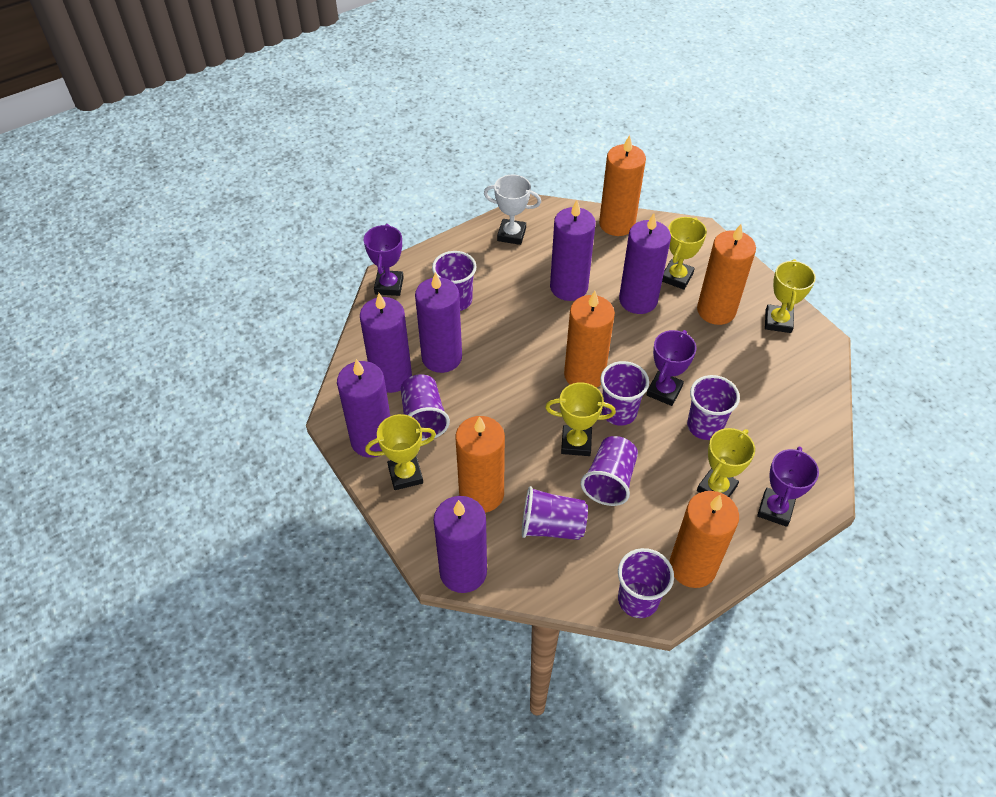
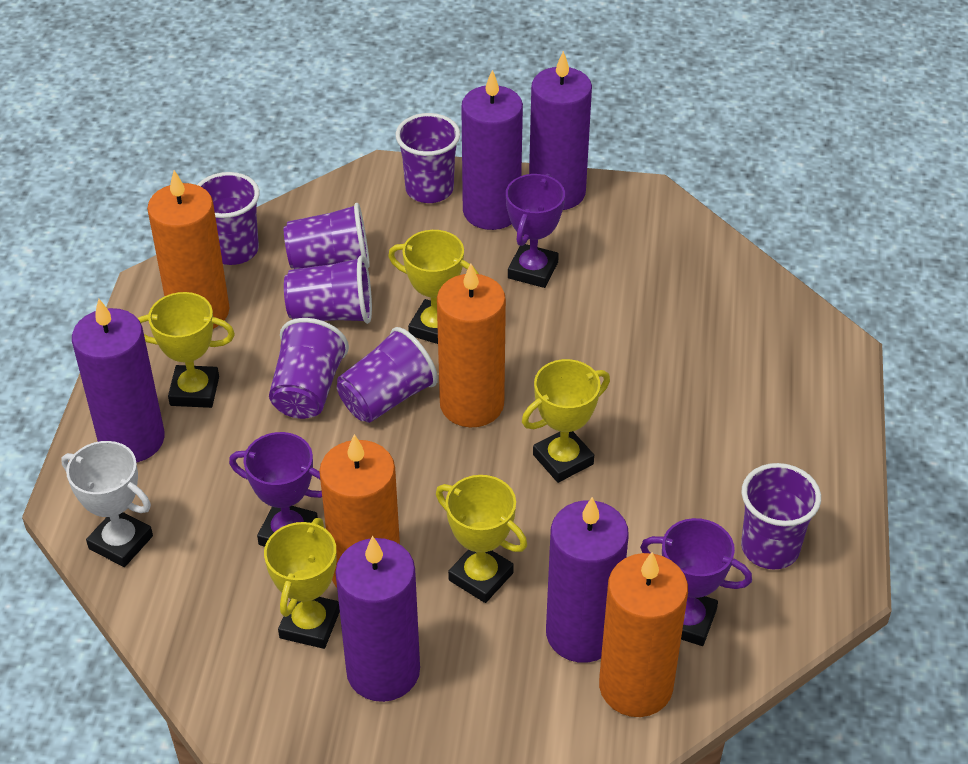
orange candle: 5 -> 4
purple candle: 6 -> 5

